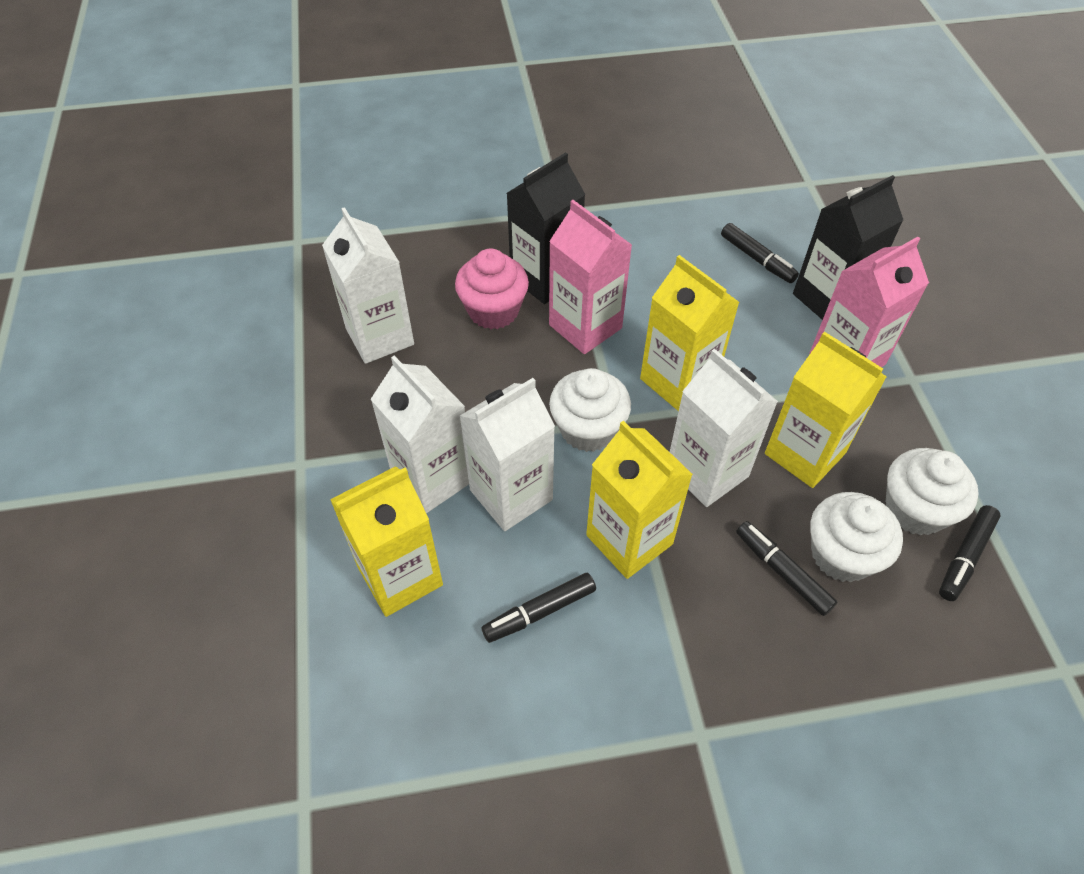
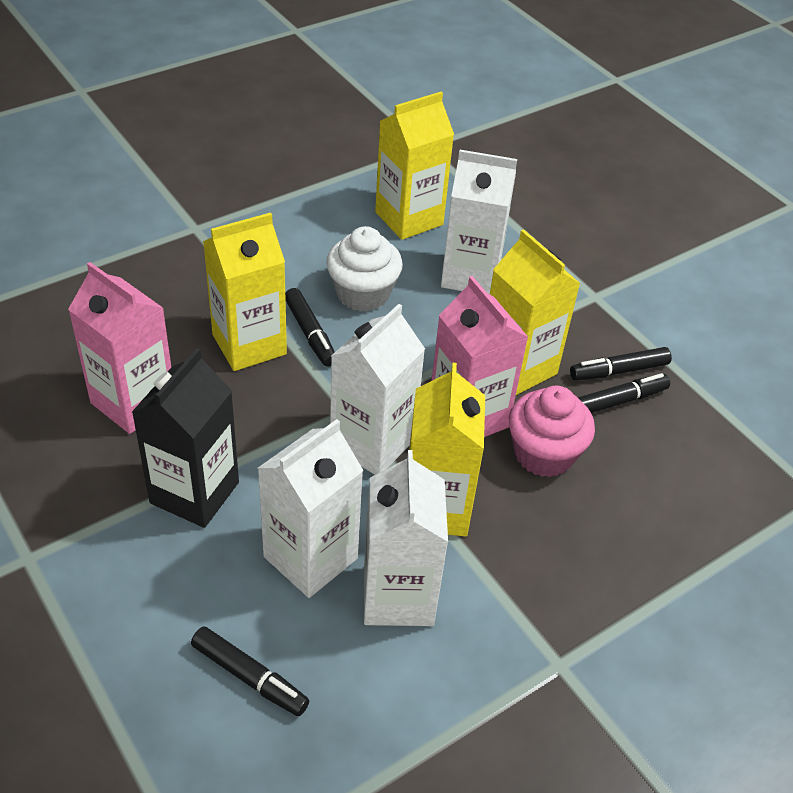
black carton: 2 -> 1
white cupcake: 3 -> 1

